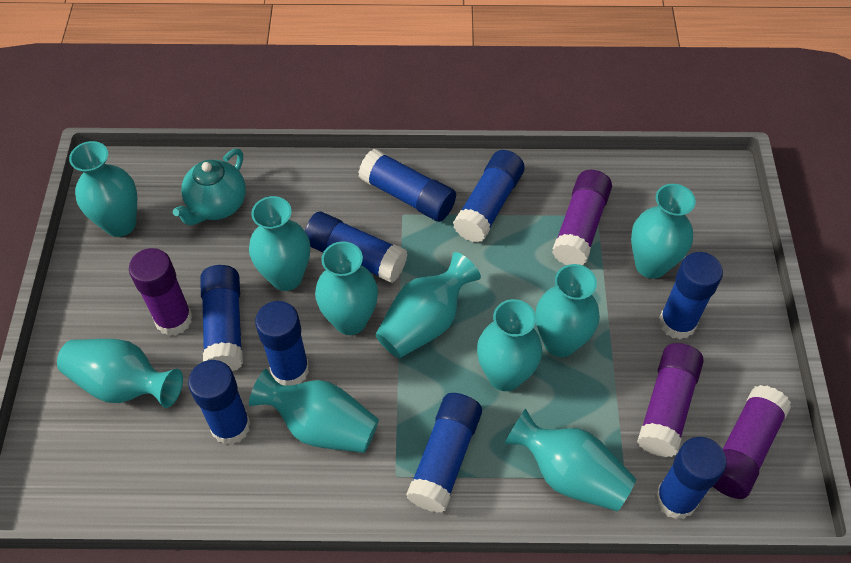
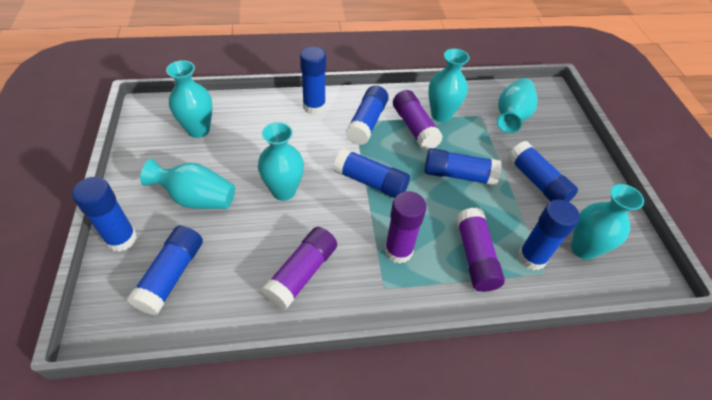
blue glue stick: 9 -> 8
turquoise teapot: 1 -> 0
turquoise vase: 10 -> 6

